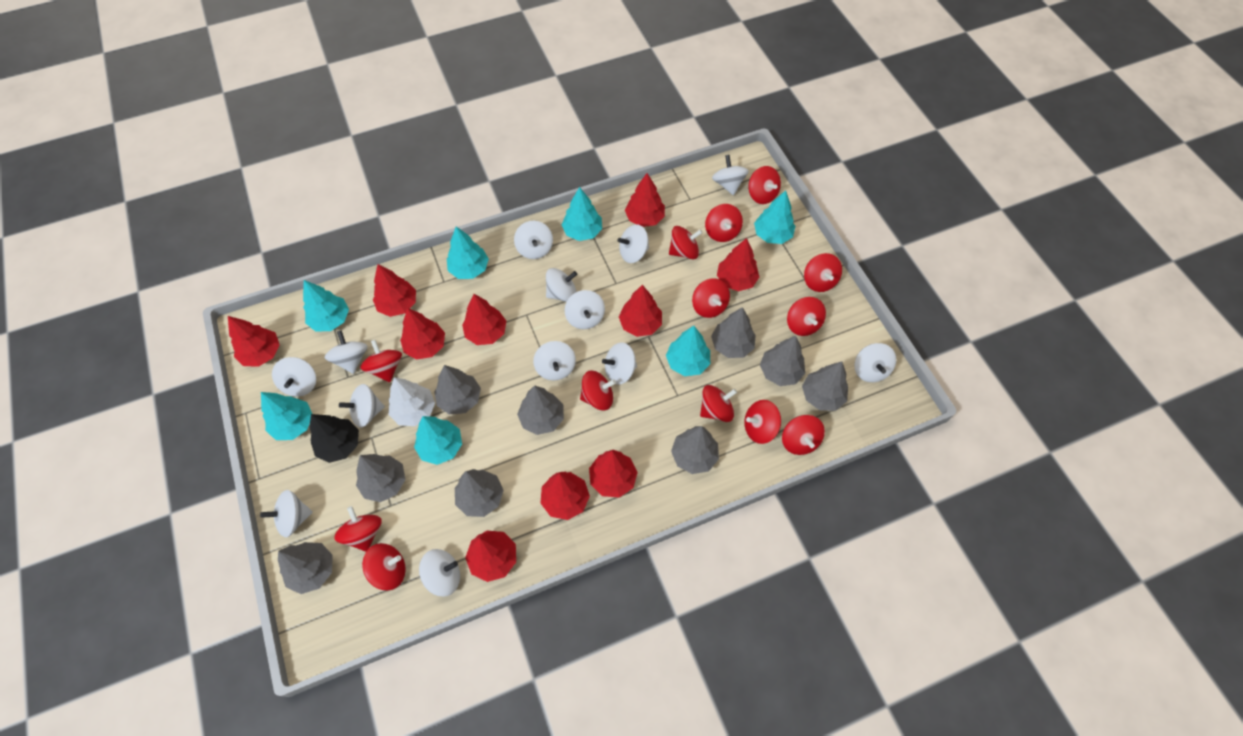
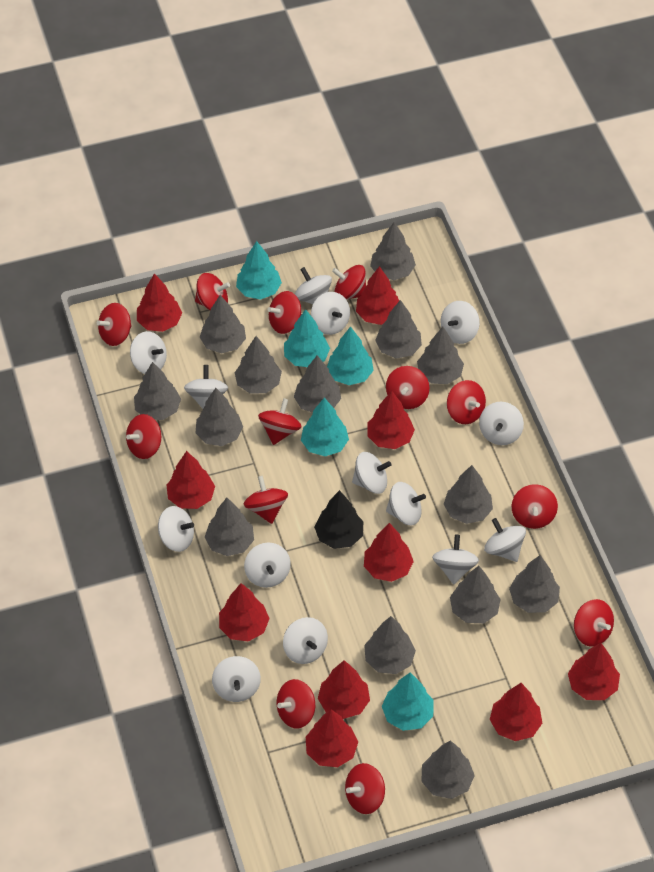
grey tree: 9 -> 14
turquoise tree: 7 -> 5
white spinning top: 13 -> 14
white tree: 1 -> 0

